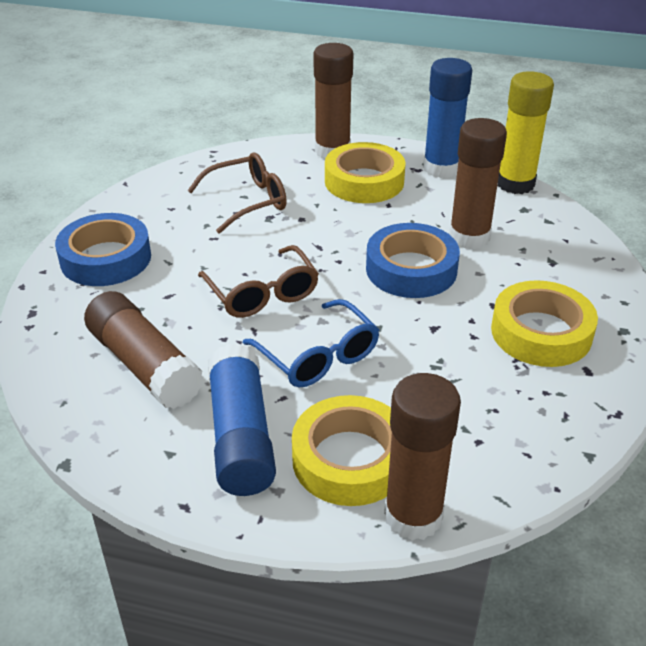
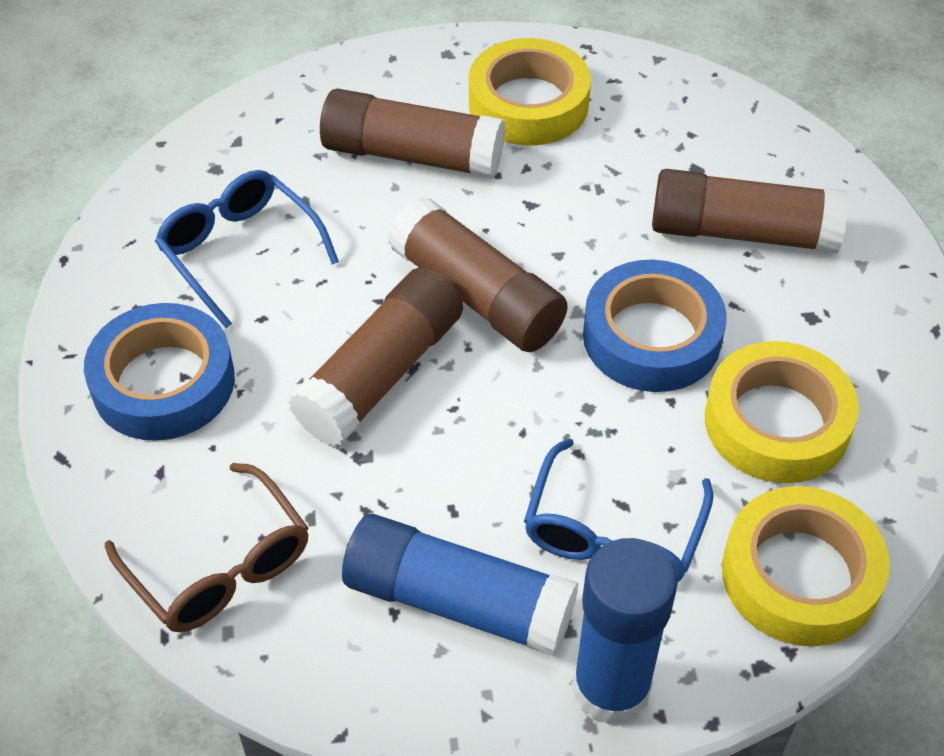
blue glasses: 1 -> 2
brown glasses: 2 -> 1
yellow glue stick: 1 -> 0

